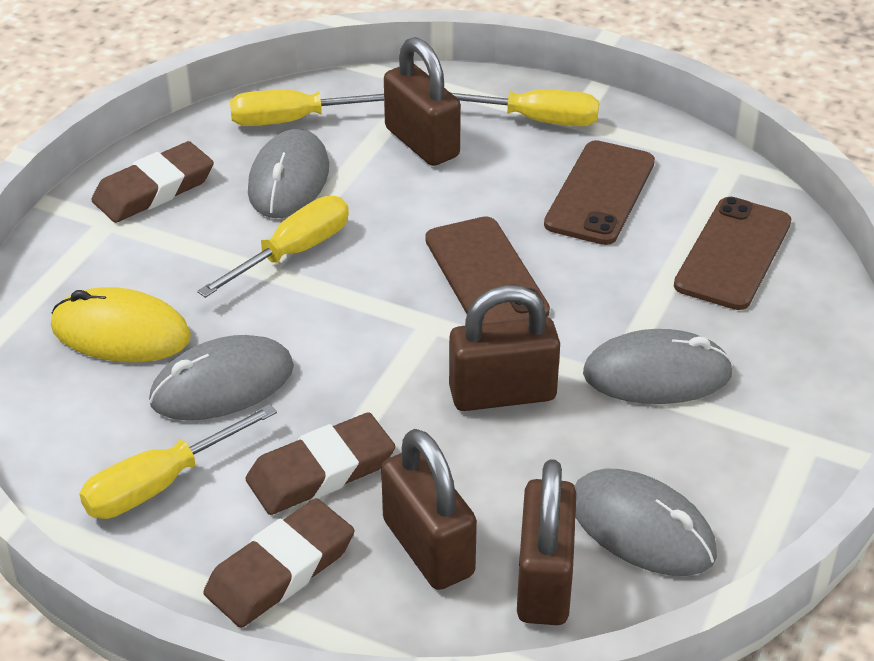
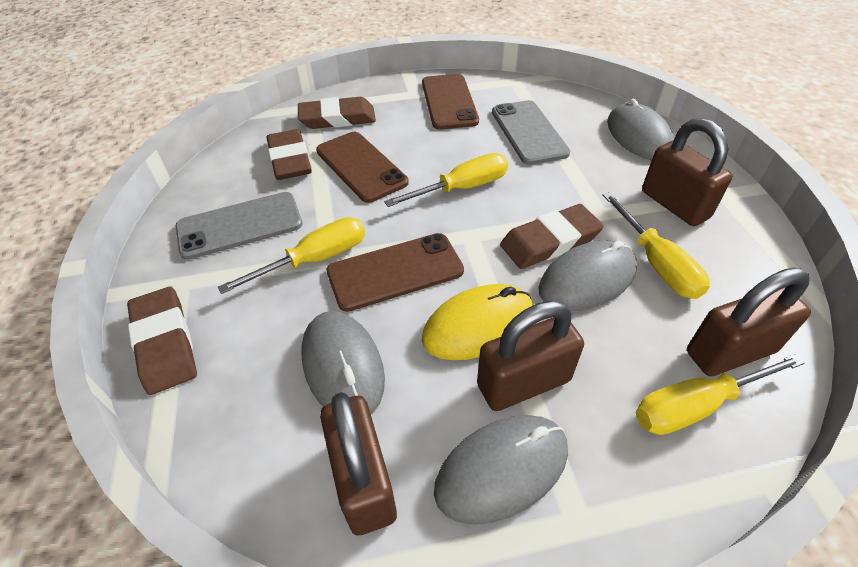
brown eraser: 3 -> 4
grey phone: 0 -> 2

